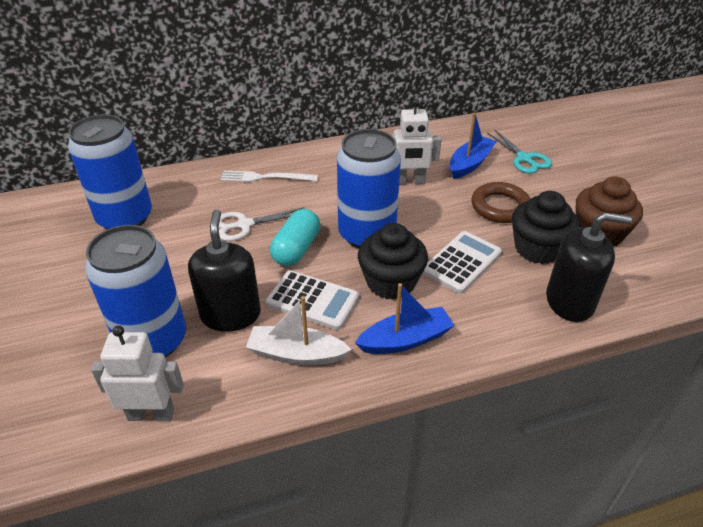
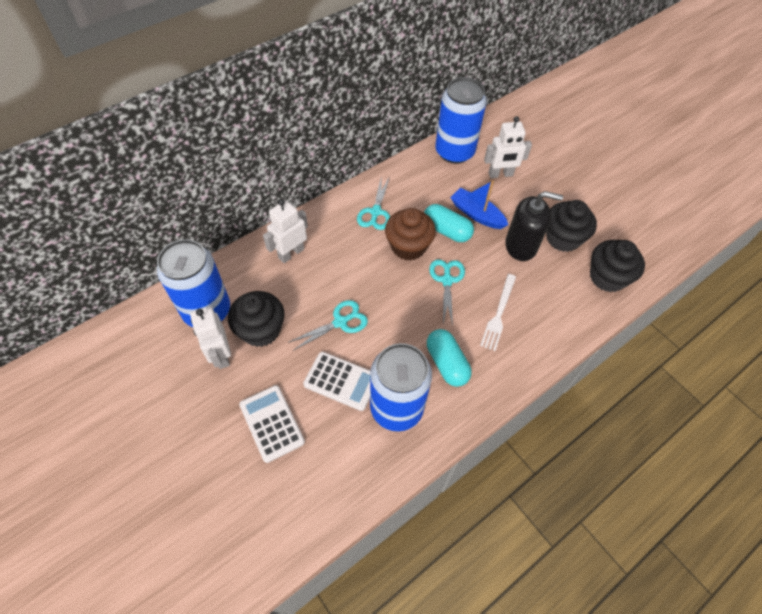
black cupcake: 2 -> 3
black soap dispenser: 2 -> 1
blue boat: 2 -> 1
brown ring: 1 -> 0
turquoise capsule: 1 -> 2
turquoise scissors: 1 -> 3
white boat: 1 -> 0
white robot: 2 -> 3
white scissors: 1 -> 0

